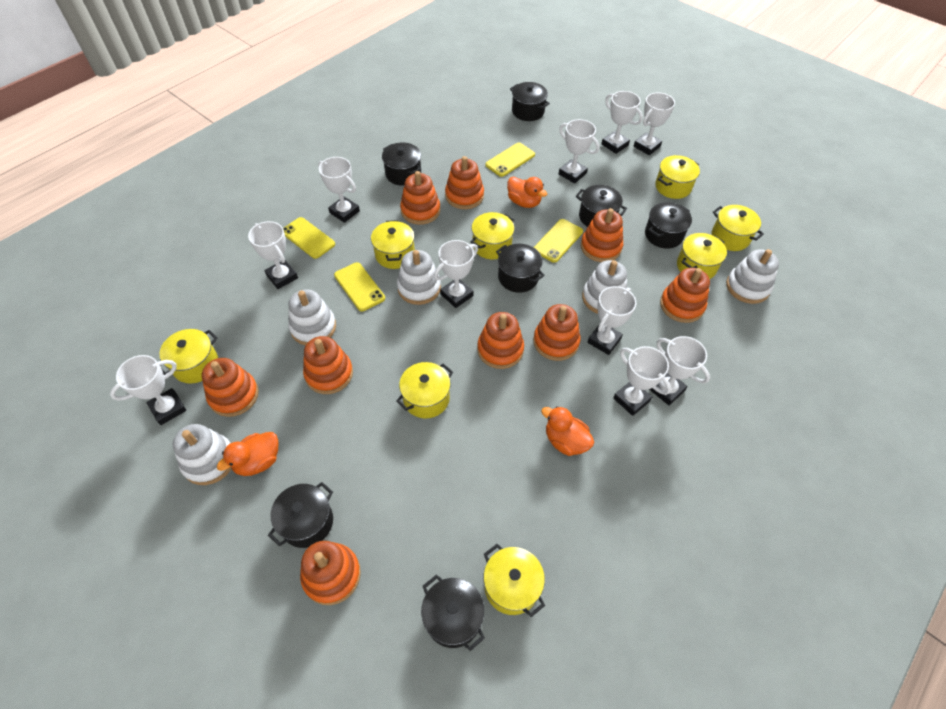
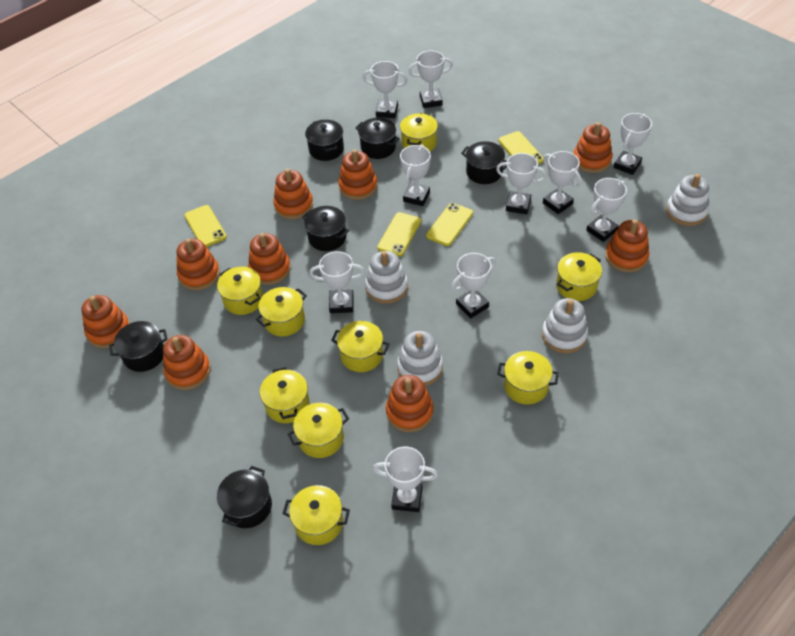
black pot: 7 -> 6
orange duck: 3 -> 0
white stacking toy: 5 -> 4
yellow pot: 8 -> 9

